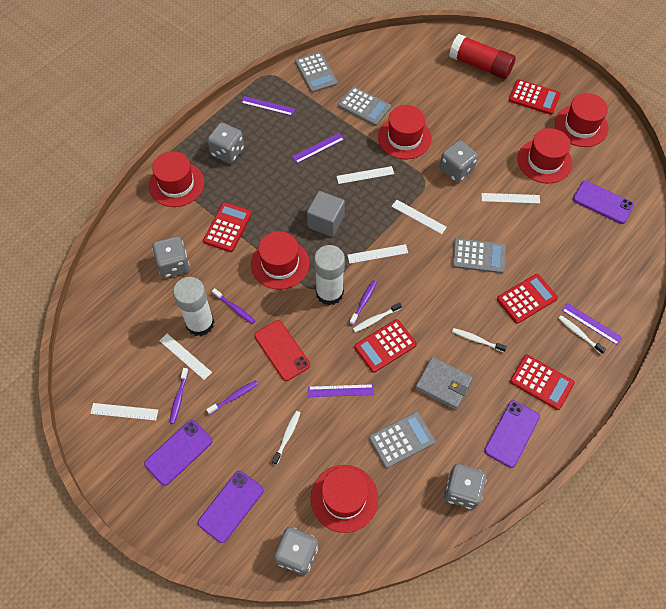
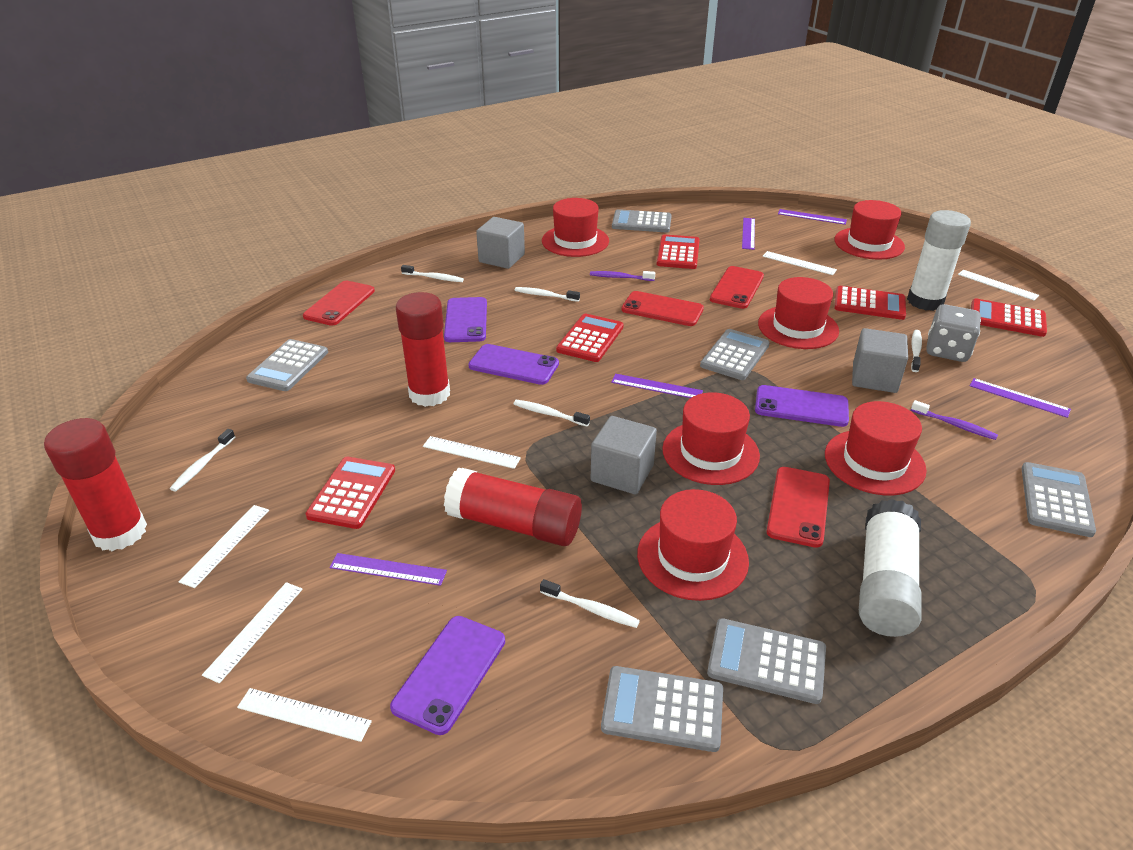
grey calculator: 4 -> 6
grey cube: 1 -> 3
grey dice: 5 -> 1
grey wallet: 1 -> 0
purple ruler: 4 -> 5
purple toothbrush: 4 -> 2
red glue stick: 1 -> 3
red phone: 1 -> 4
white toothbrush: 4 -> 6

